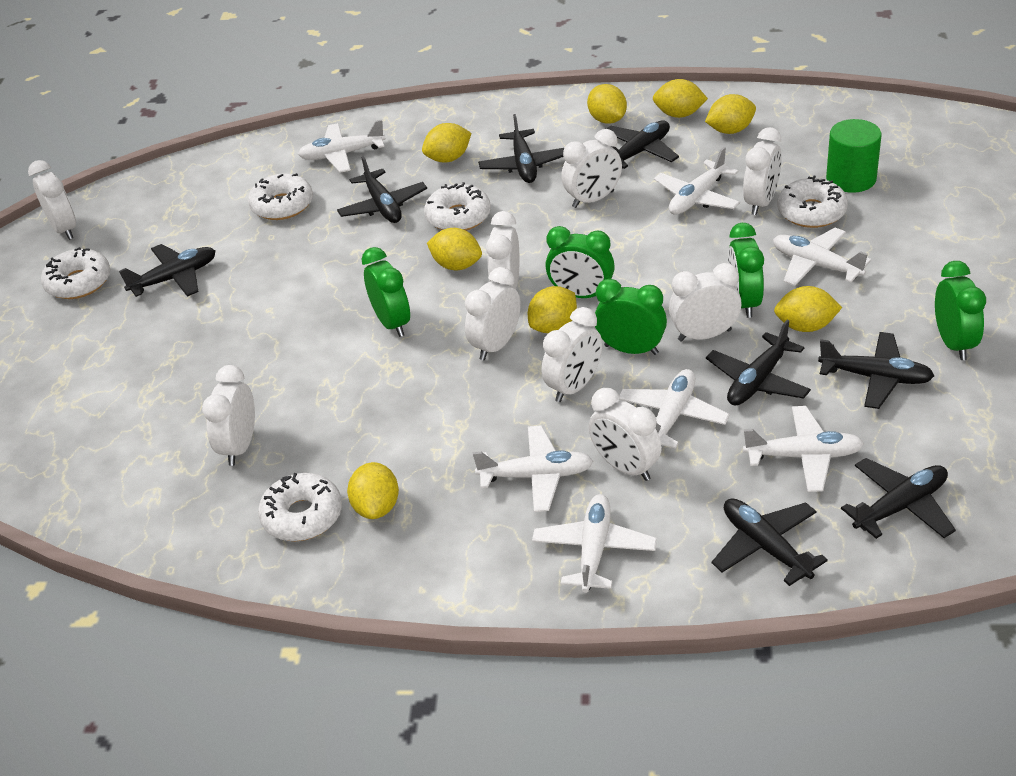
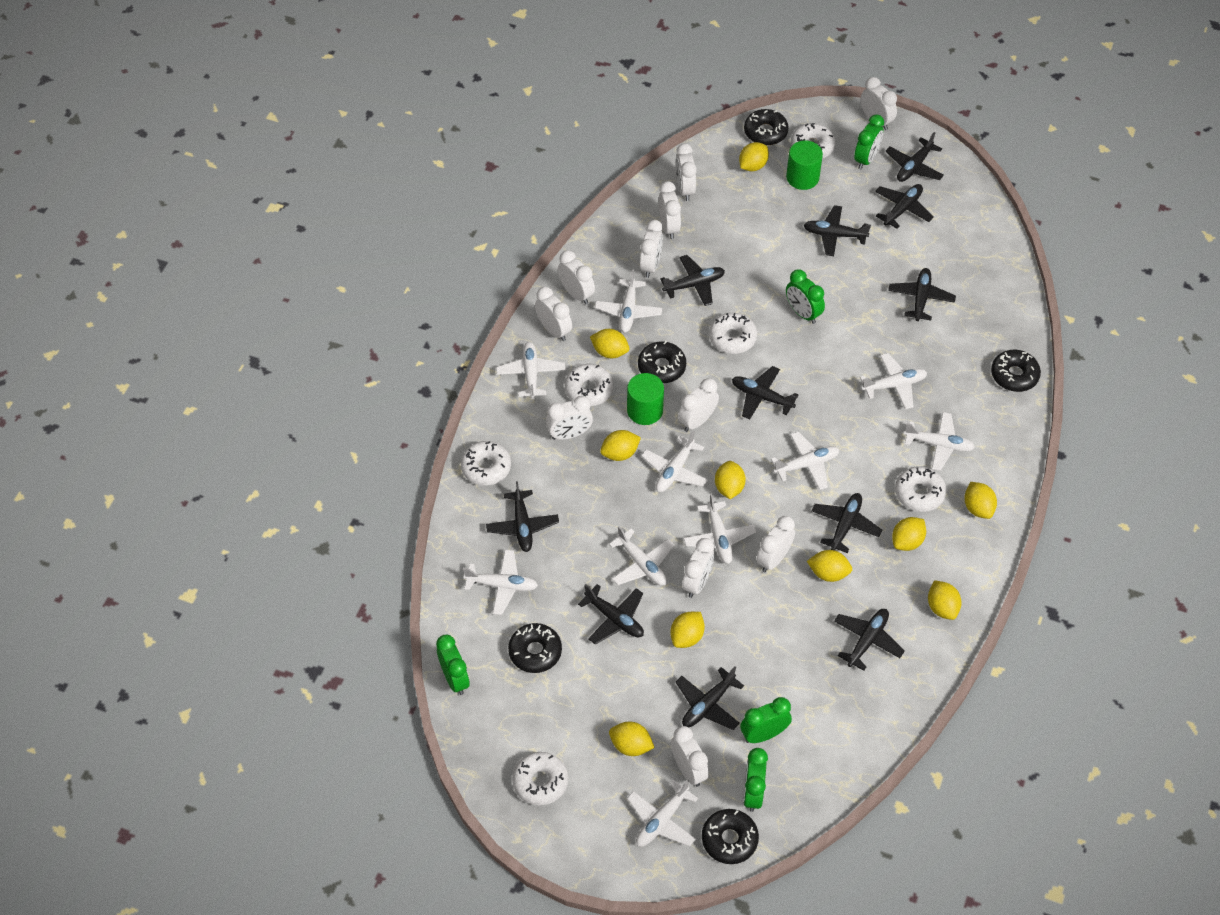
black donut: 0 -> 5
black plane: 8 -> 11
green cylinder: 1 -> 2
white clock: 9 -> 11
white donut: 5 -> 6
white plane: 7 -> 10
yellow lemon: 8 -> 10

